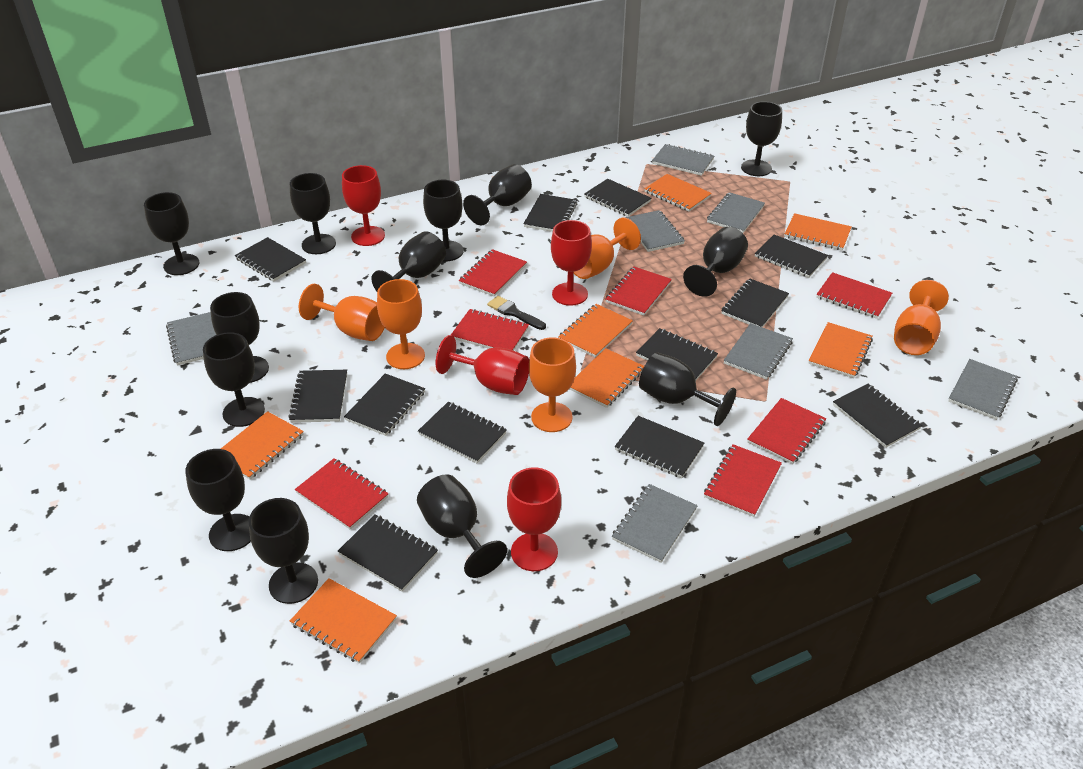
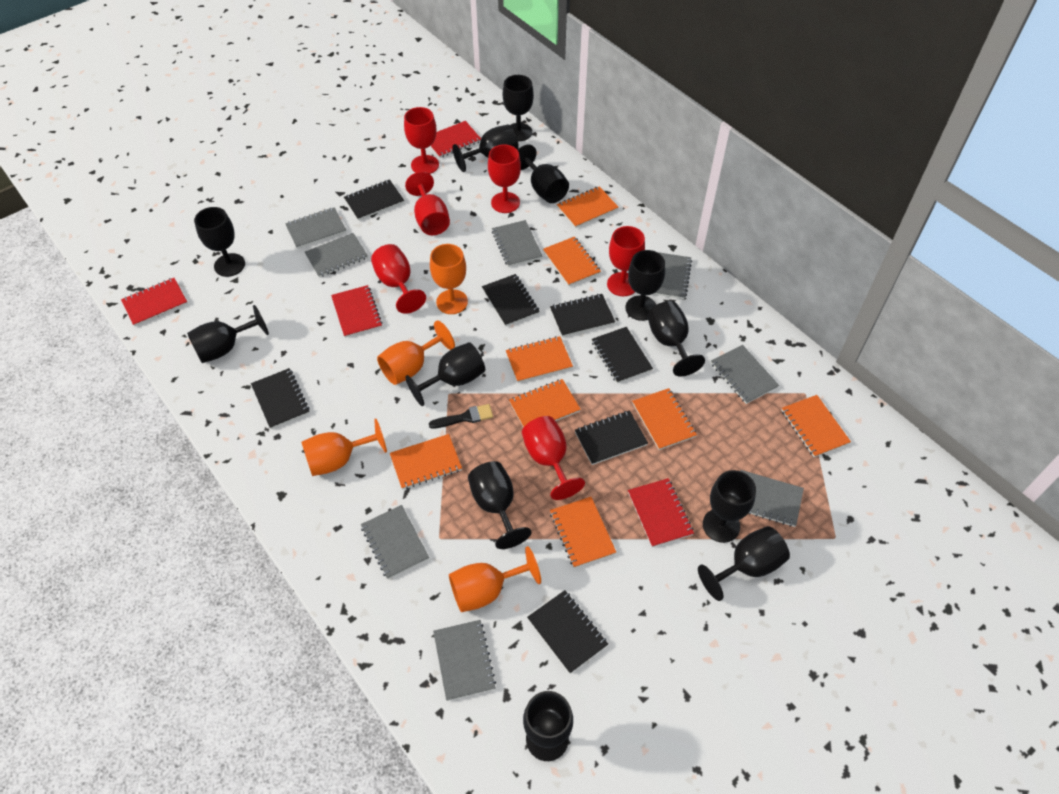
black goblet: 13 -> 12
black notebook: 12 -> 7
grey notebook: 7 -> 8
orange goblet: 5 -> 4
orange notebook: 7 -> 8
red goblet: 4 -> 6
red notebook: 7 -> 4

